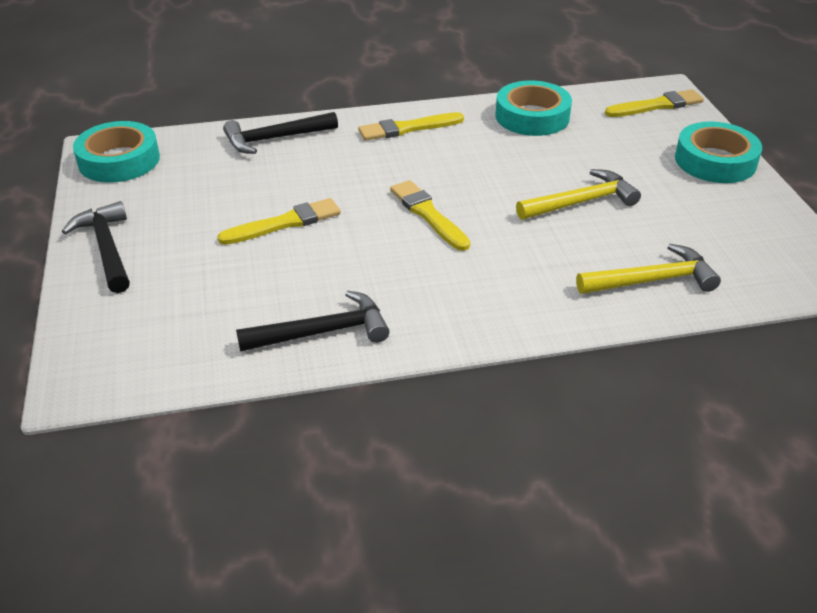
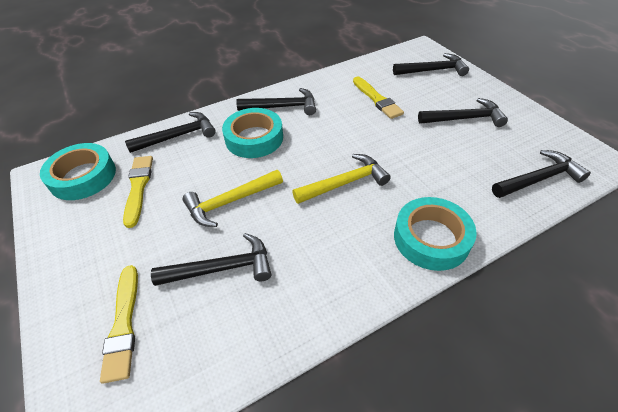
black hammer: 3 -> 6
yellow brush: 4 -> 3

